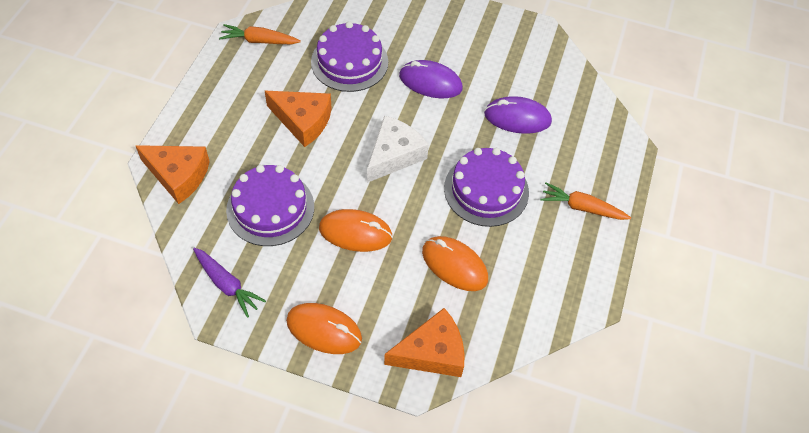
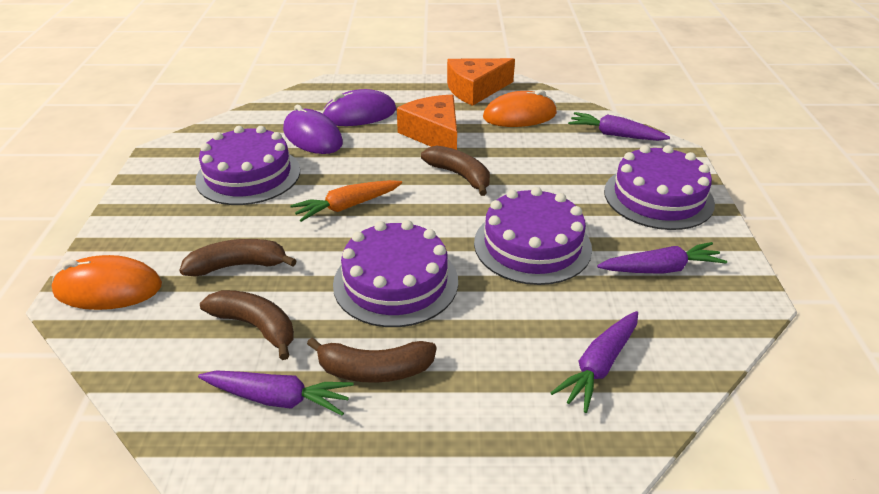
brown banana: 0 -> 4
orange carrot: 2 -> 1
orange cheese: 3 -> 2
orange mouse: 3 -> 2
purple cake: 3 -> 4
purple carrot: 1 -> 4
white cheese: 1 -> 0

